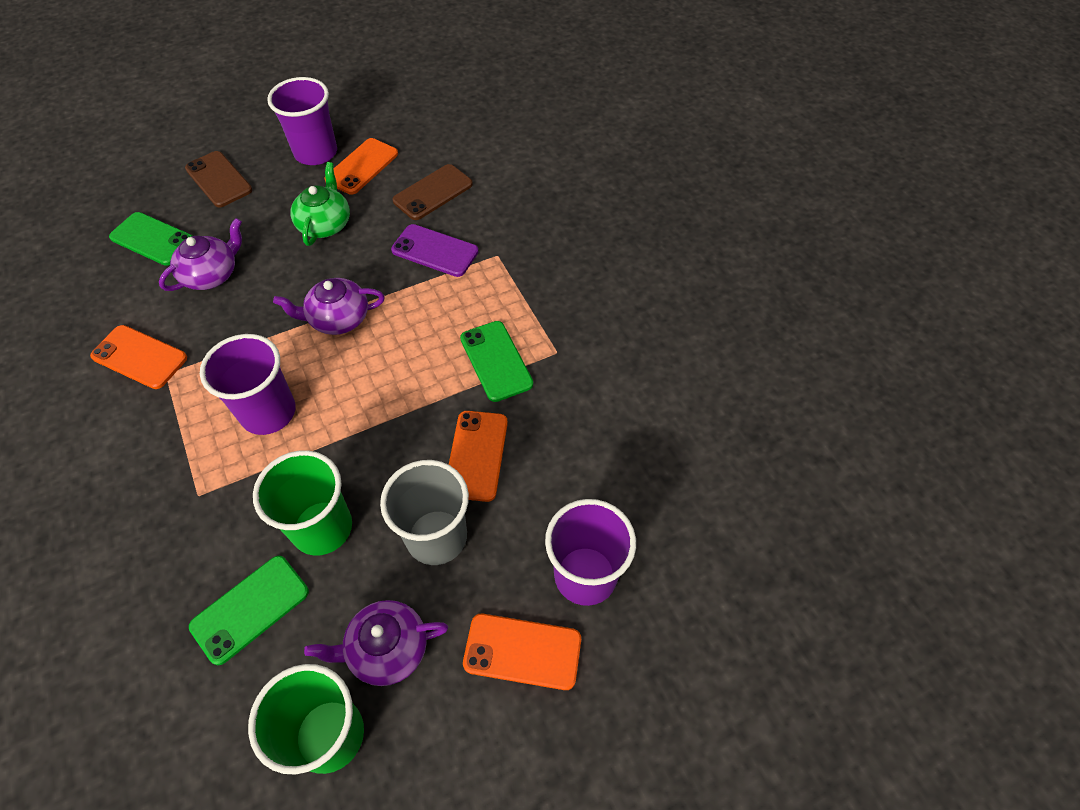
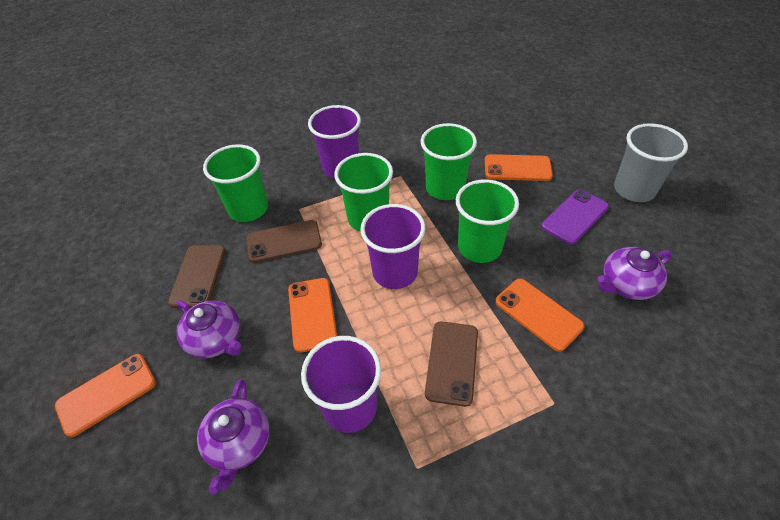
brown phone: 2 -> 3
green cup: 2 -> 4
green phone: 3 -> 0
green teapot: 1 -> 0

